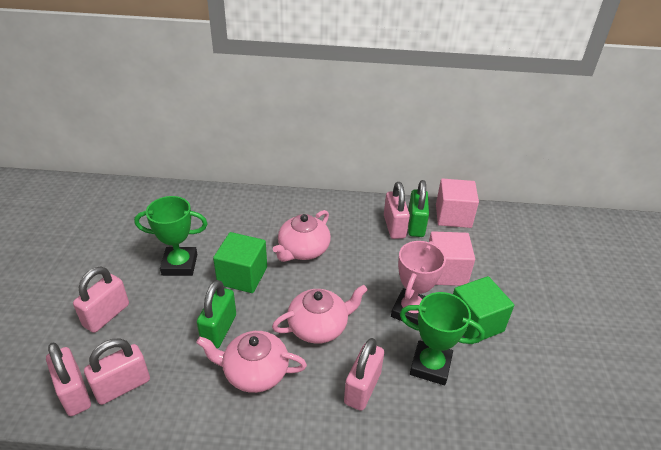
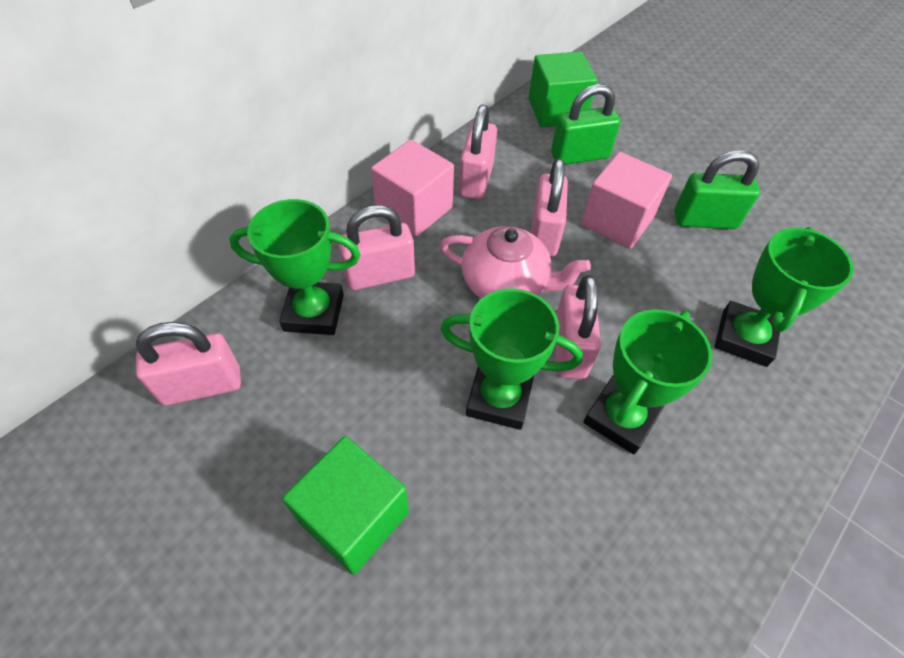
green trophy: 2 -> 4
pink teapot: 3 -> 1
pink trophy: 1 -> 0

